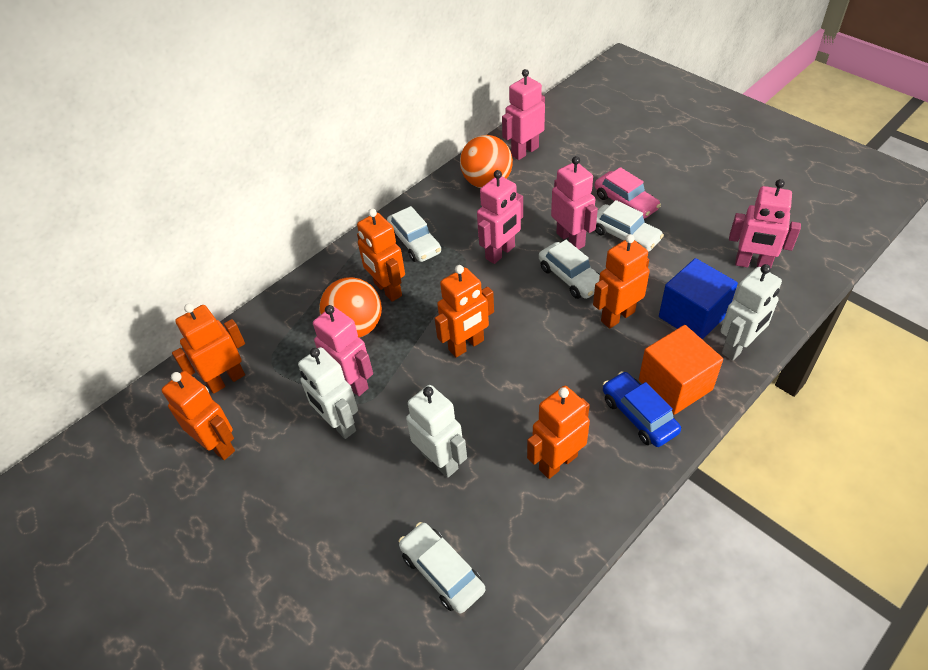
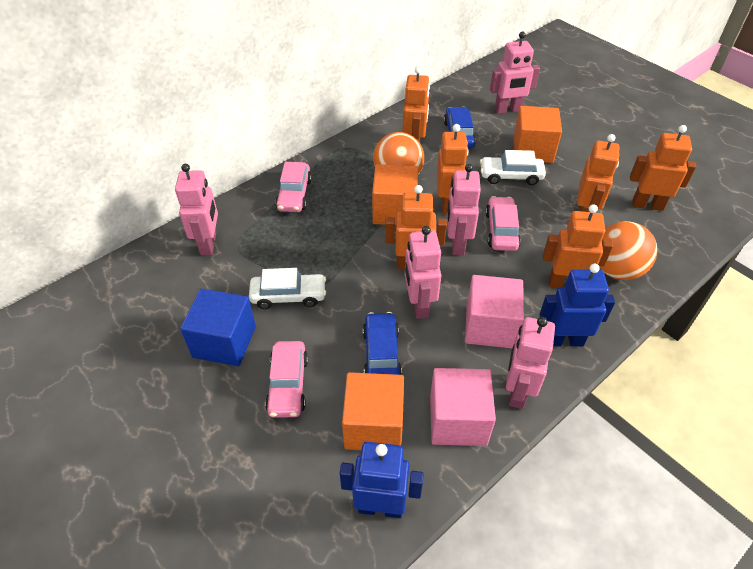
blue car: 1 -> 2
blue robot: 0 -> 2
orange cube: 1 -> 3
pink car: 1 -> 3
pink cube: 0 -> 2
white car: 4 -> 2
white robot: 3 -> 0

